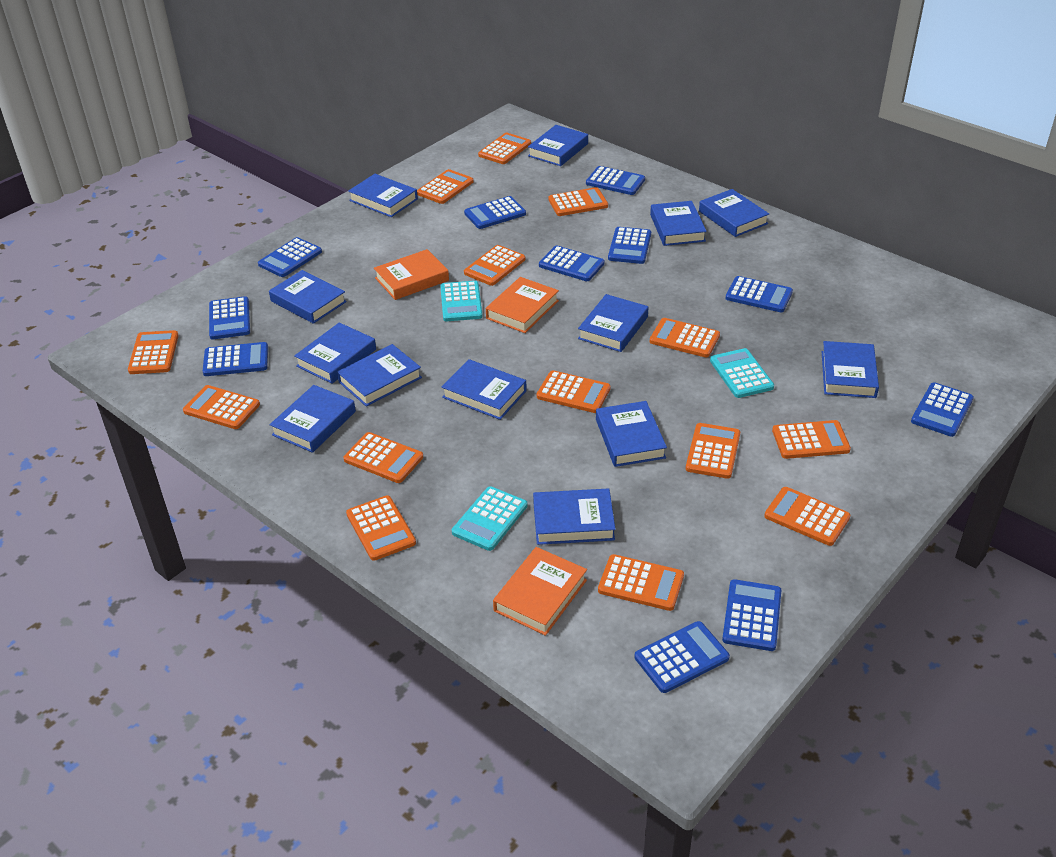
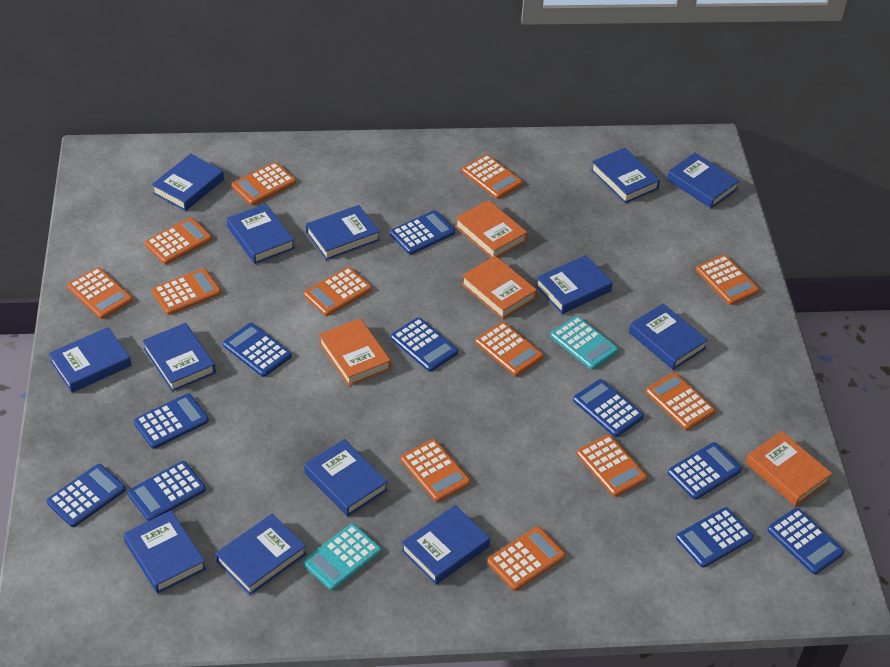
blue calculator: 11 -> 10
orange book: 3 -> 4
orange calculator: 14 -> 12
turquoise calculator: 3 -> 2

